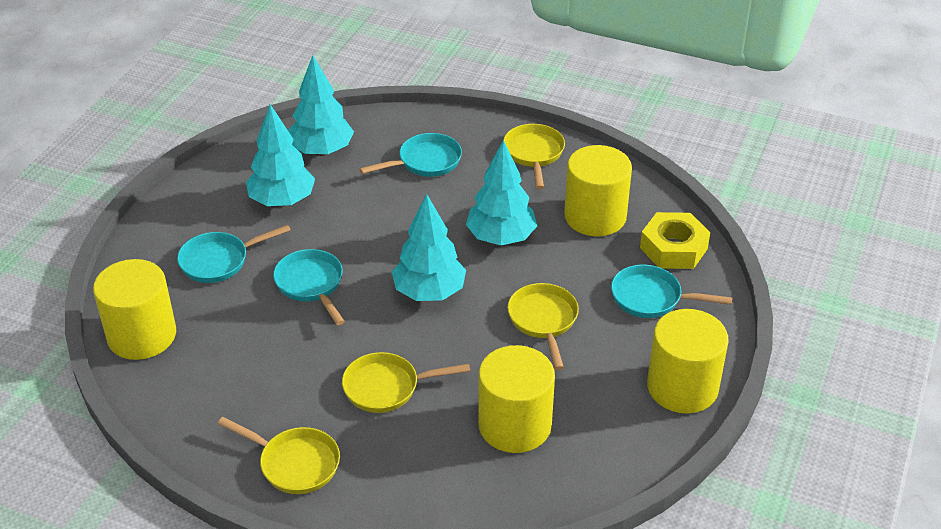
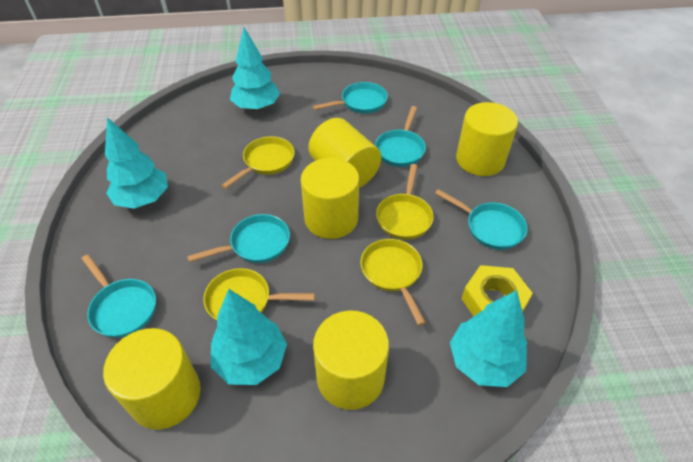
turquoise pan: 4 -> 5
yellow cylinder: 4 -> 5

